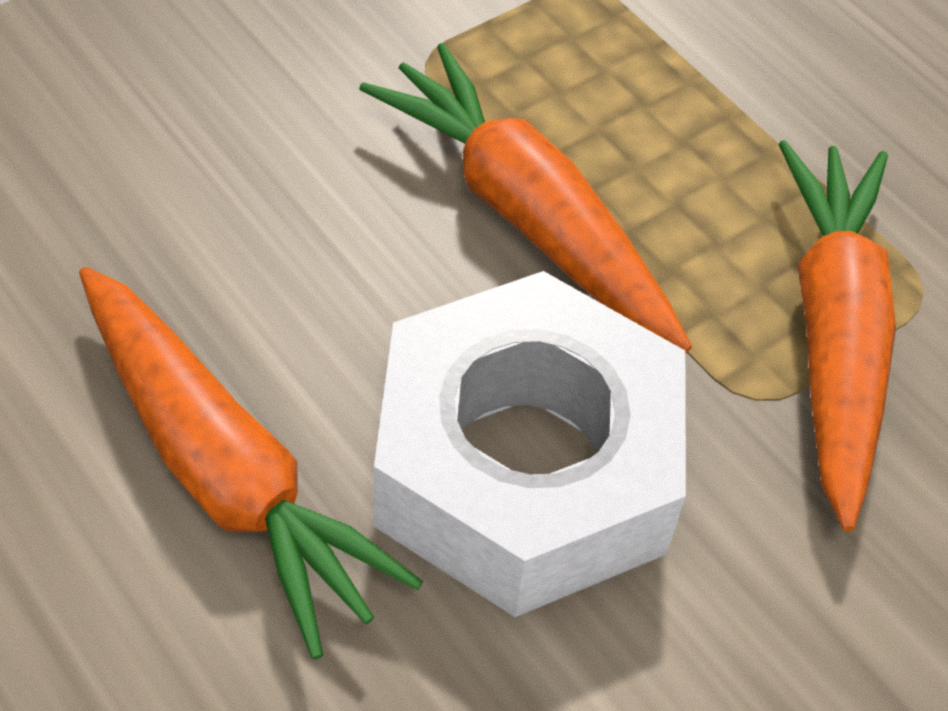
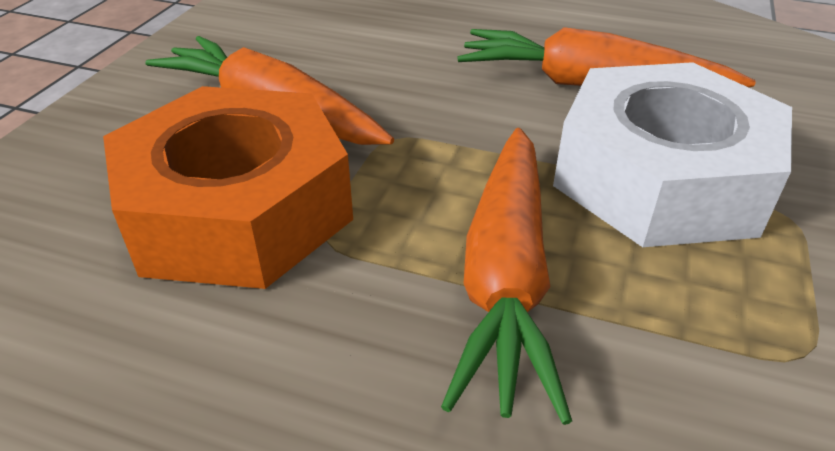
orange nut: 0 -> 1

